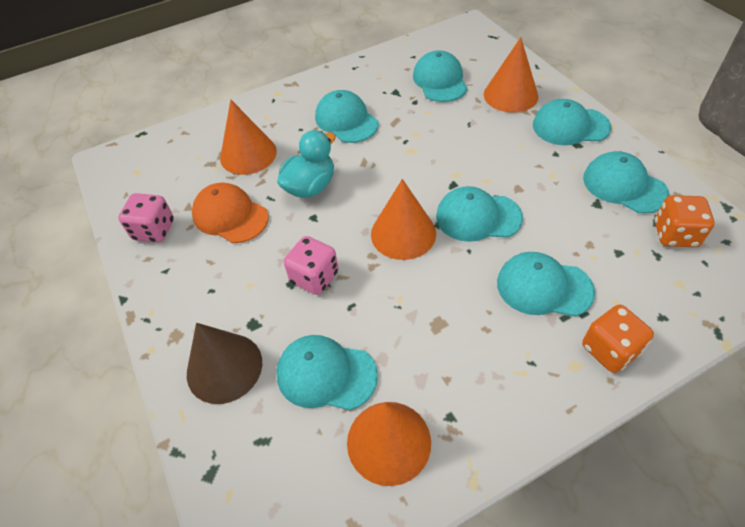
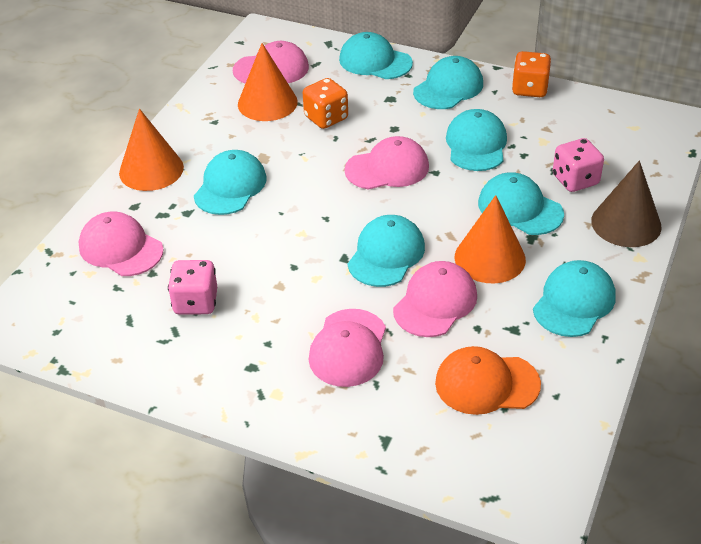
orange cone: 4 -> 3
pink cap: 0 -> 5
turquoise duck: 1 -> 0

